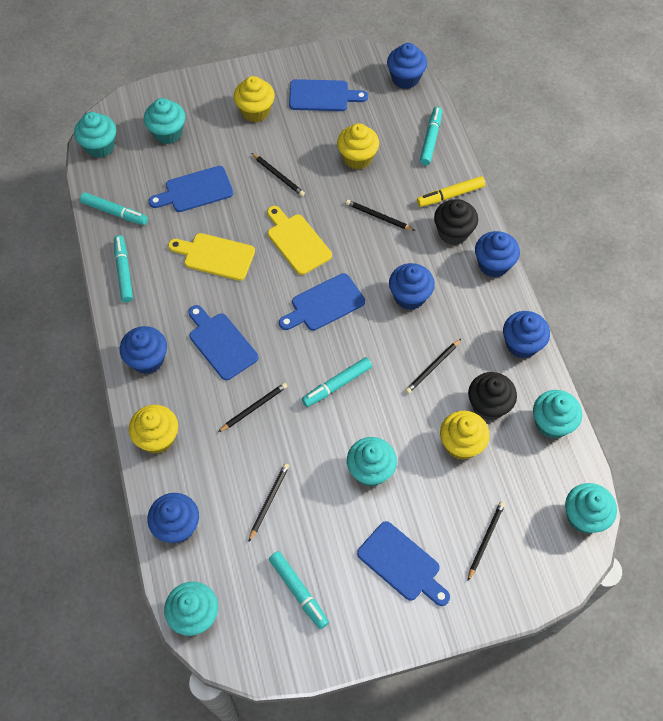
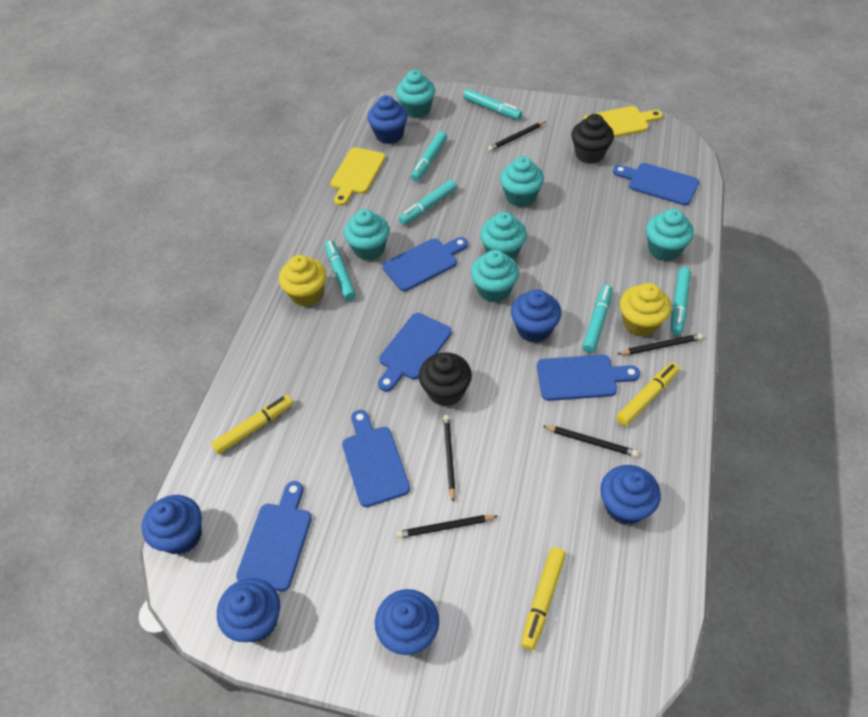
black pencil: 6 -> 5
blue cutting board: 5 -> 6
turquoise marker: 5 -> 6
yellow cupcake: 4 -> 2
yellow marker: 1 -> 3

